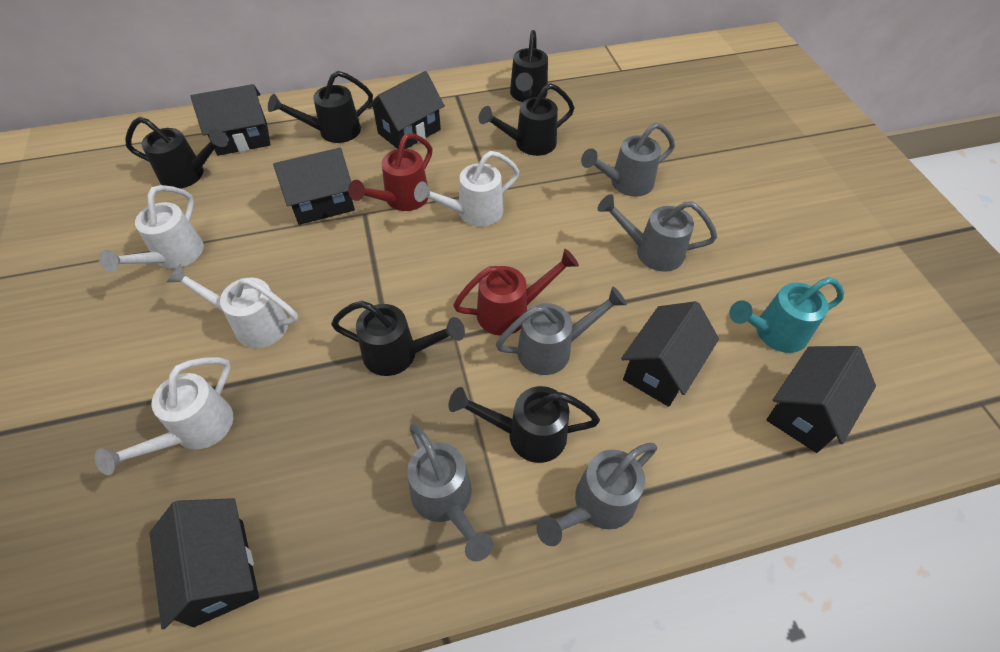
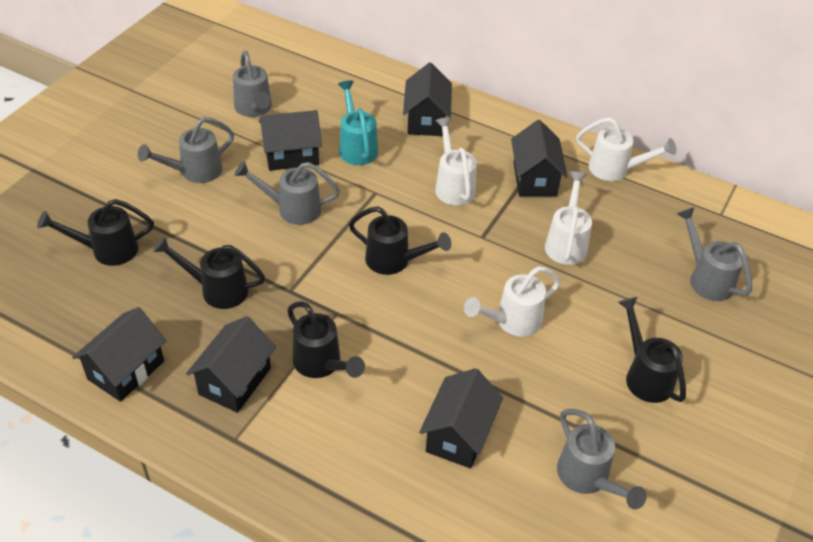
black watering can: 6 -> 5
red watering can: 2 -> 0

